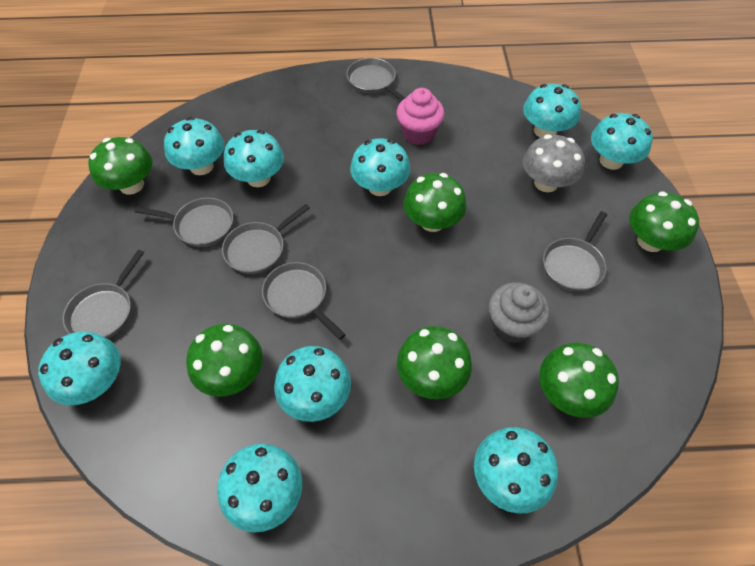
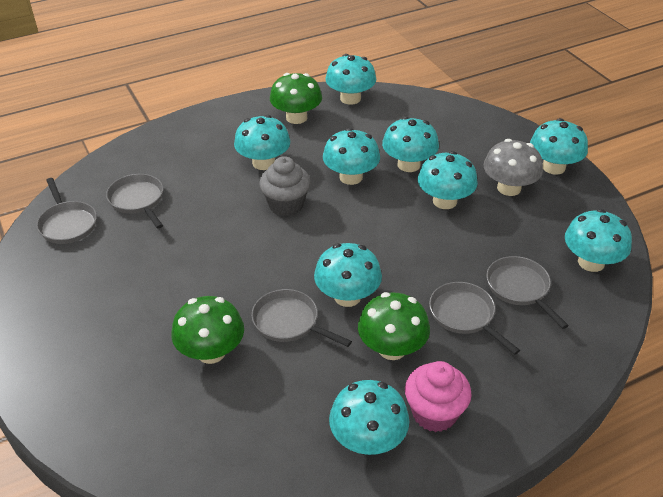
green mushroom: 6 -> 3
grey pan: 6 -> 5

